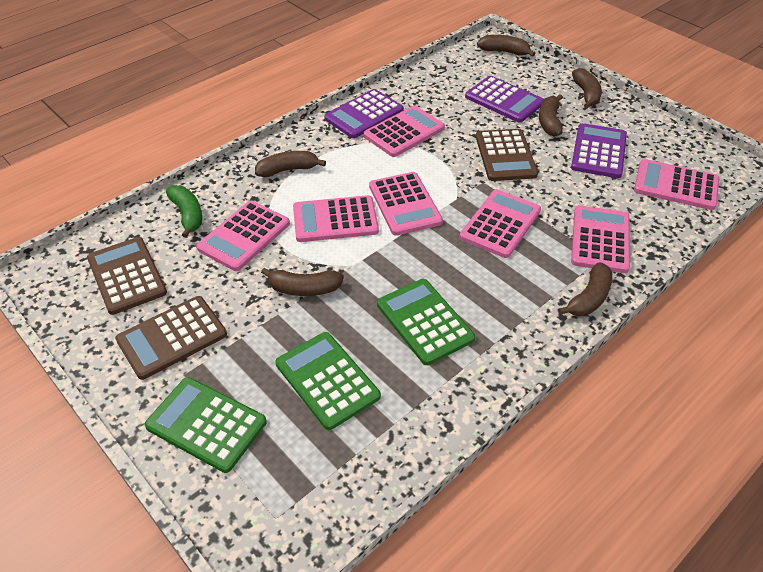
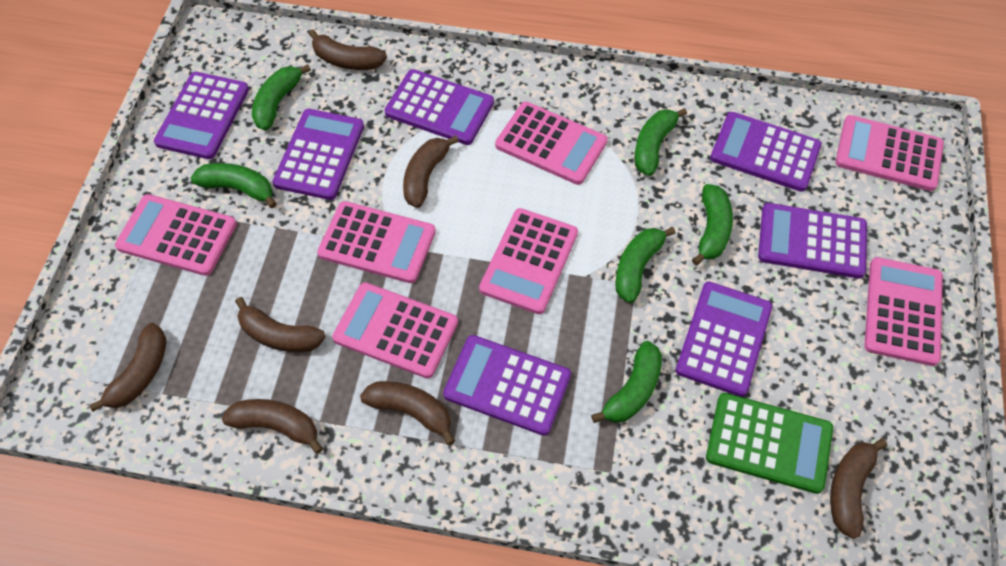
brown banana: 6 -> 7
brown calculator: 3 -> 0
green banana: 1 -> 6
green calculator: 3 -> 1
purple calculator: 3 -> 7

